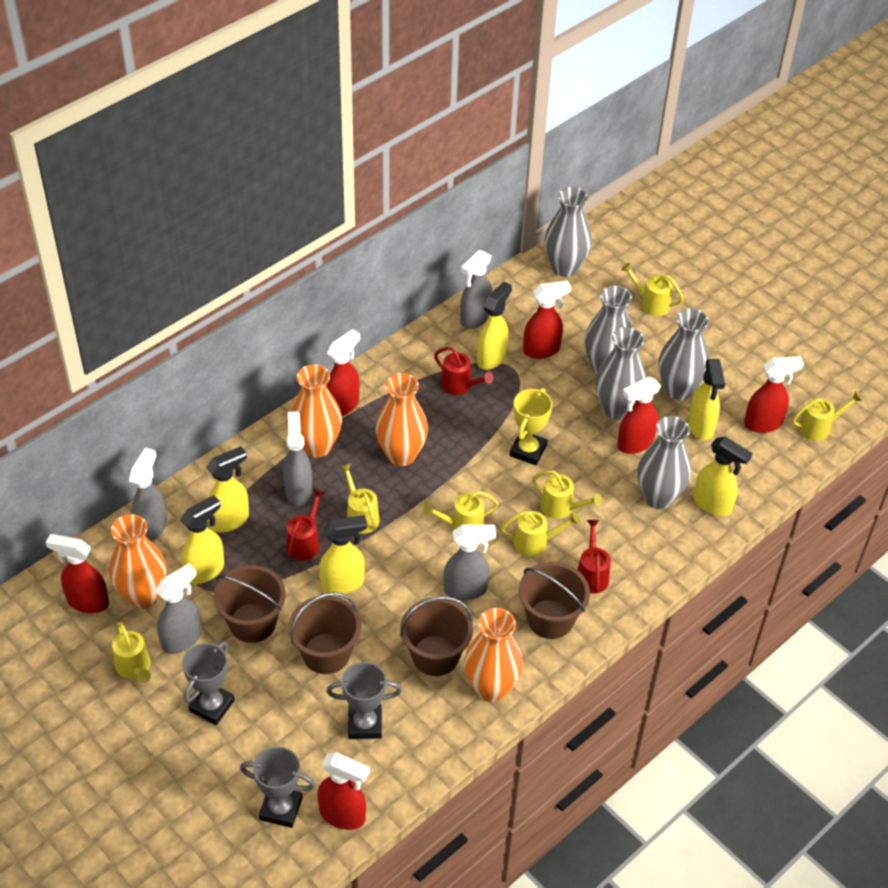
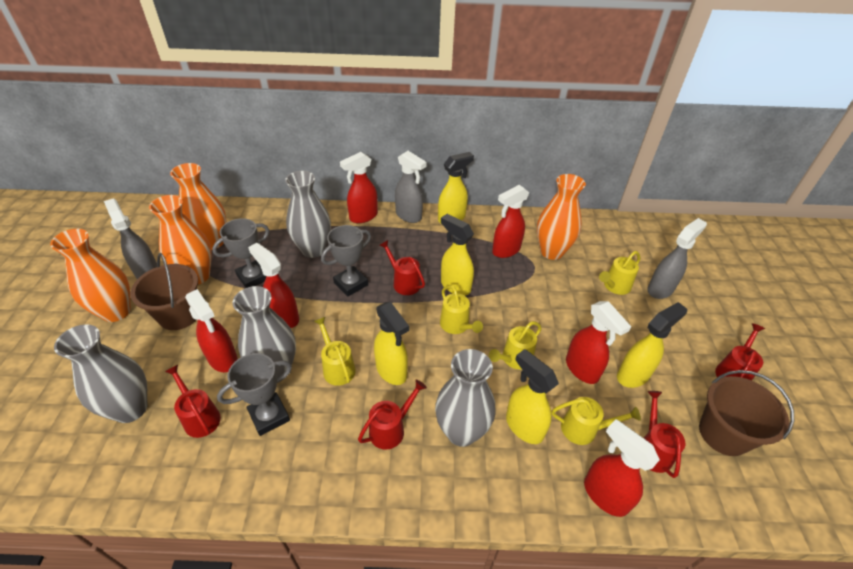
brown bucket: 4 -> 2
grey spray bottle: 5 -> 3
grey vase: 5 -> 4
red watering can: 3 -> 5
yellow spray bottle: 6 -> 5
yellow trophy: 1 -> 0
yellow watering can: 7 -> 5

